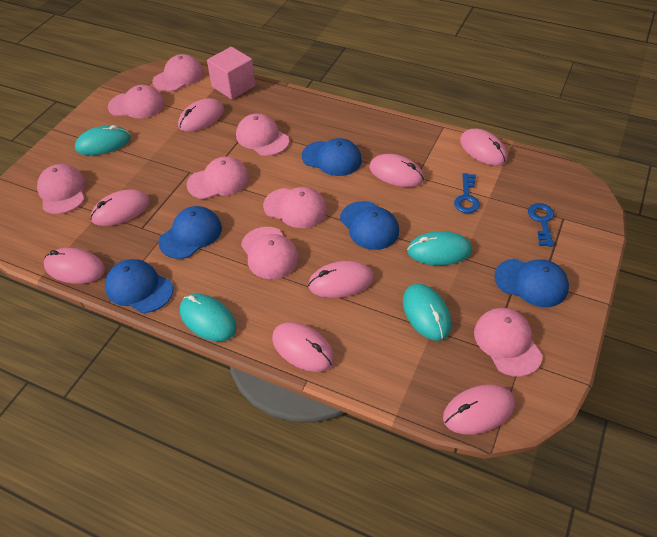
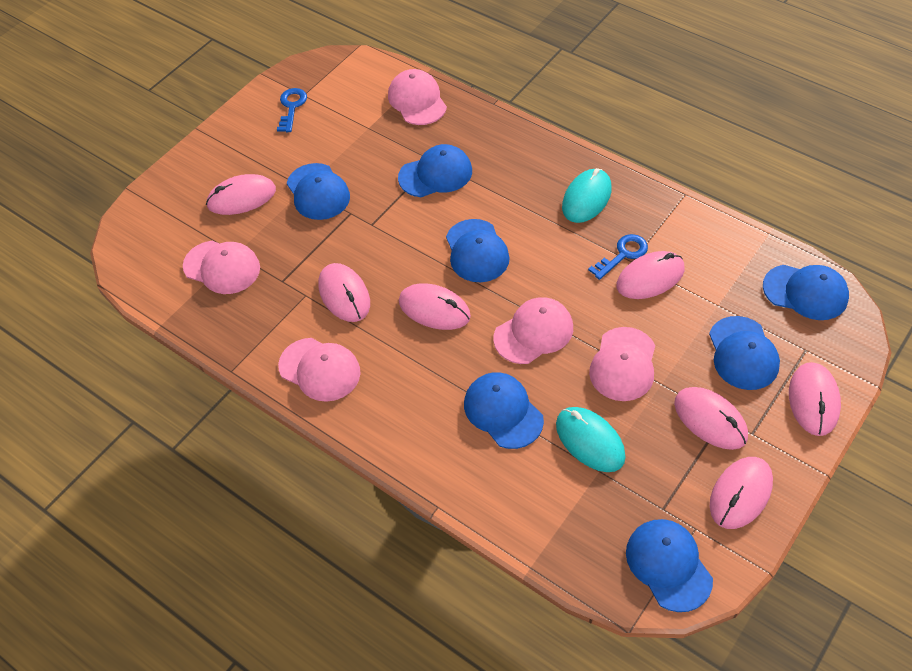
blue cap: 5 -> 7
pink cap: 8 -> 5
pink cube: 1 -> 0
pink mouse: 8 -> 7
turquoise mouse: 4 -> 2

